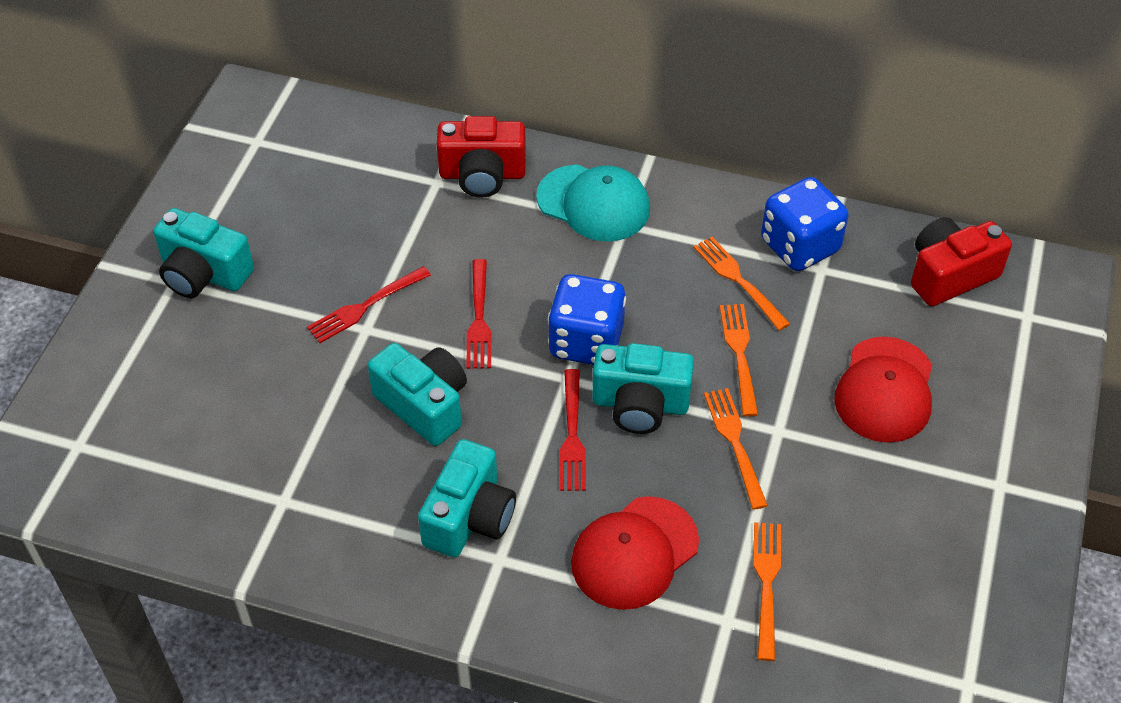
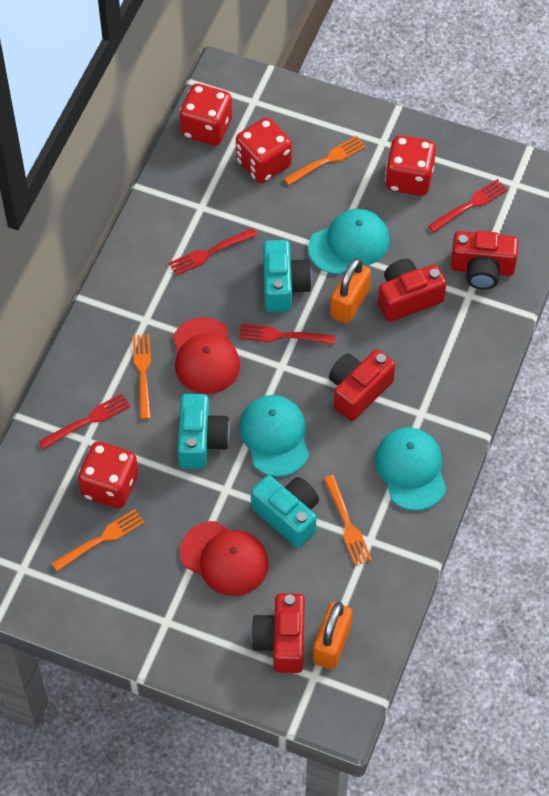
blue dice: 2 -> 0
orange padlock: 0 -> 2
red camera: 2 -> 4
red dice: 0 -> 4
red fork: 3 -> 4
turquoise camera: 4 -> 3
turquoise cap: 1 -> 3

